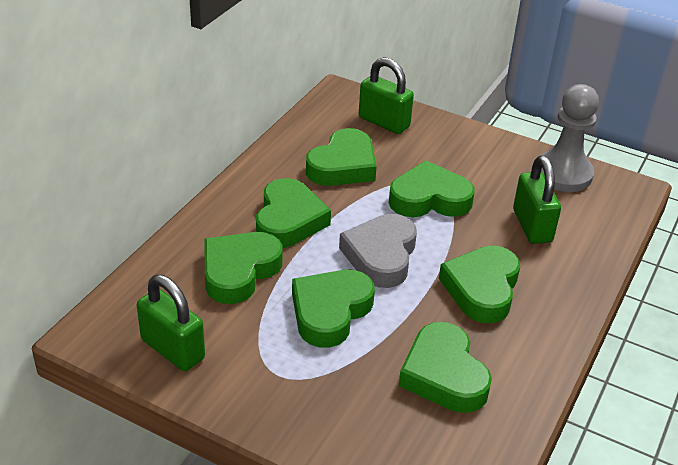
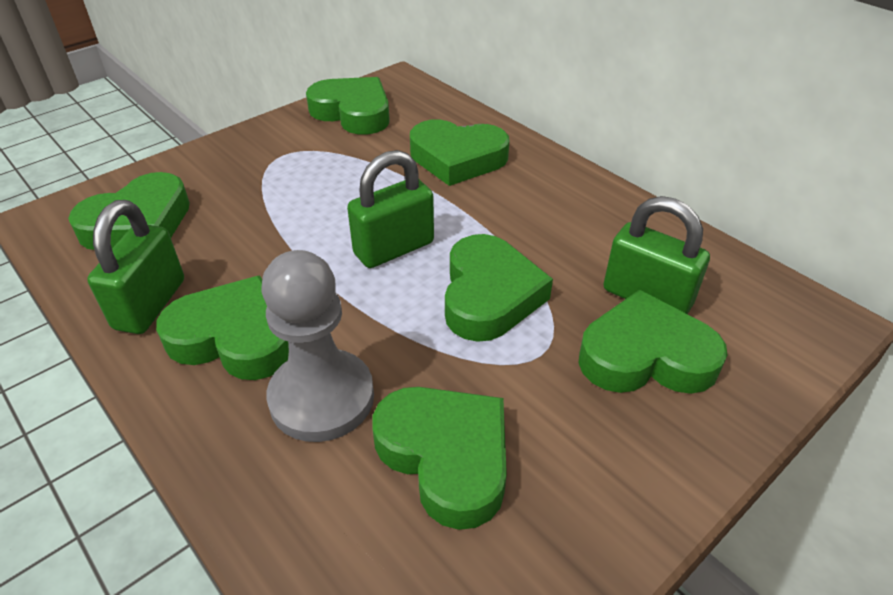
grey heart: 1 -> 0

